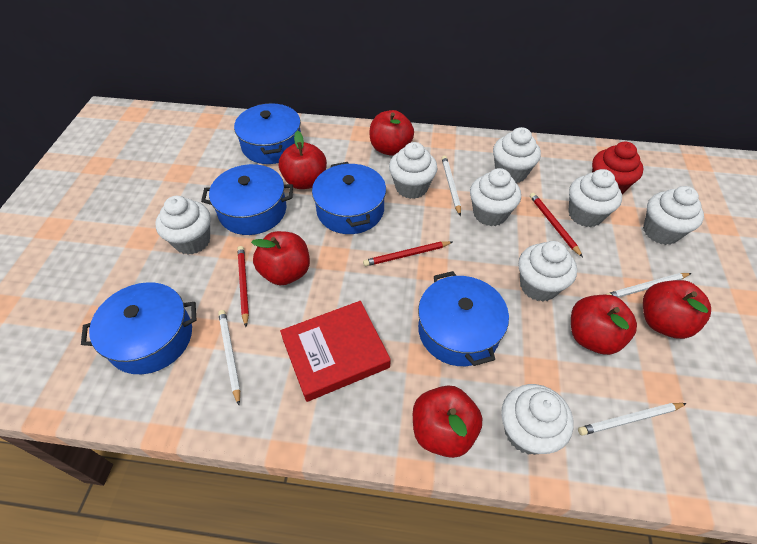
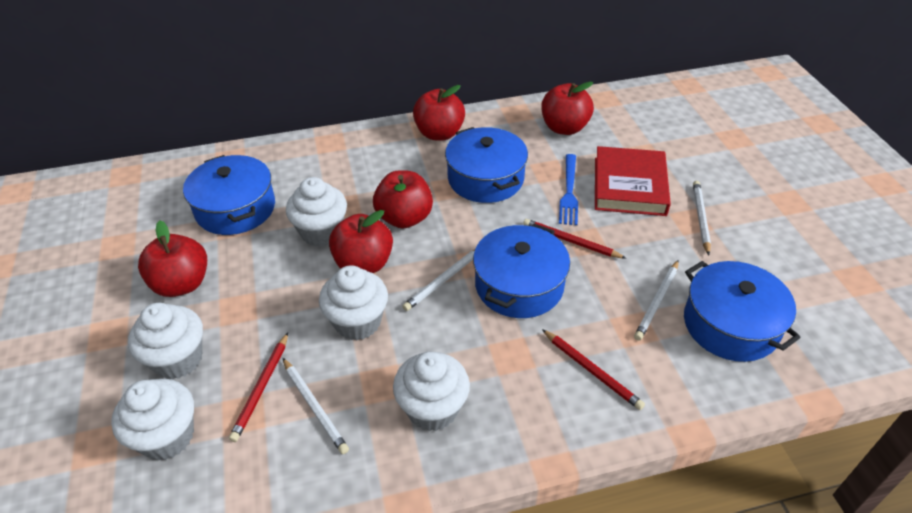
blue fork: 0 -> 1
blue pot: 5 -> 4
red apple: 6 -> 5
red cupcake: 1 -> 0
white cupcake: 8 -> 5

